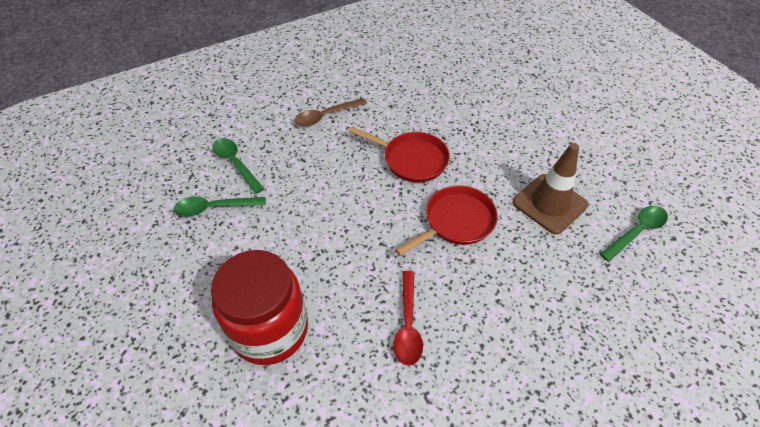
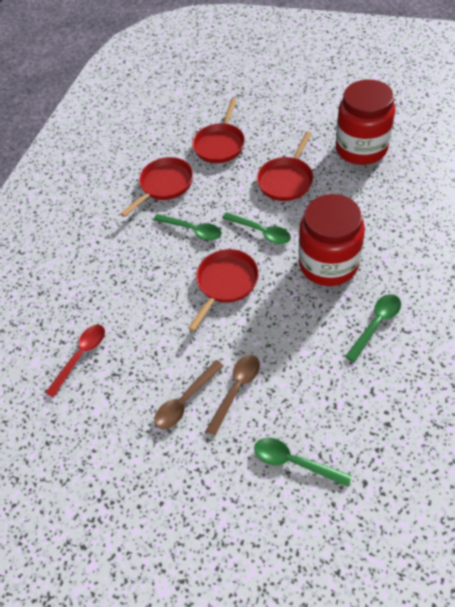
brown spoon: 1 -> 2
brown traffic cone: 1 -> 0
green spoon: 3 -> 4
red jar: 1 -> 2
red pan: 2 -> 4

